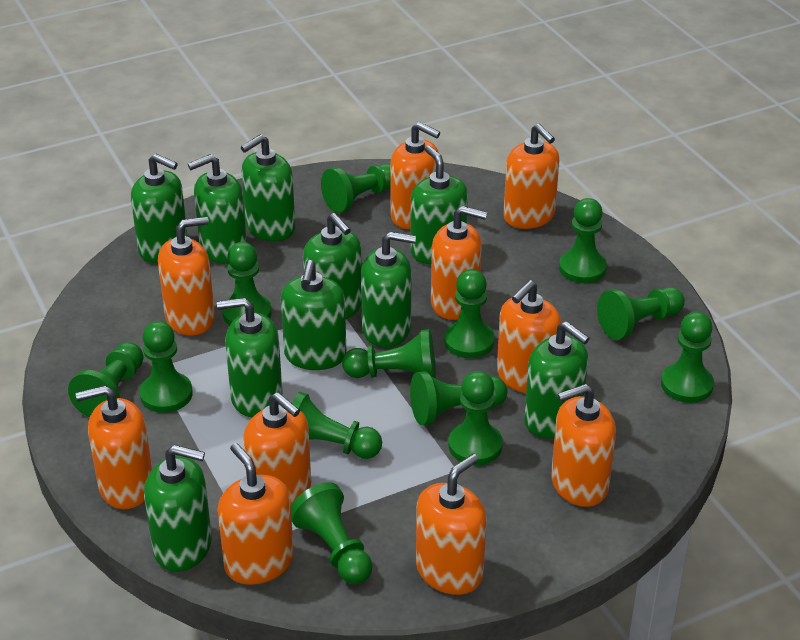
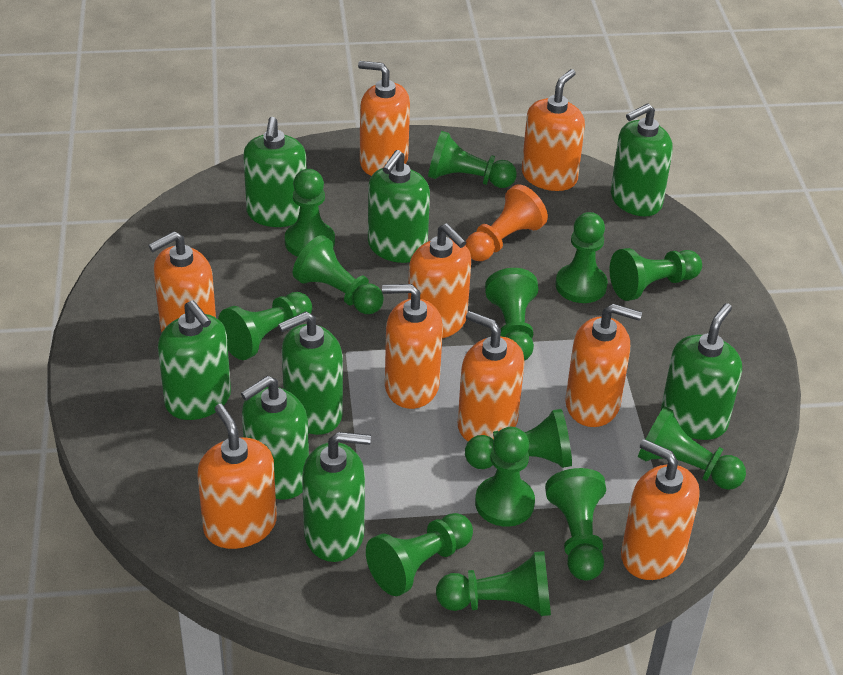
green soap dispenser: 10 -> 8
orange pawn: 0 -> 1
orange soap dispenser: 10 -> 9

